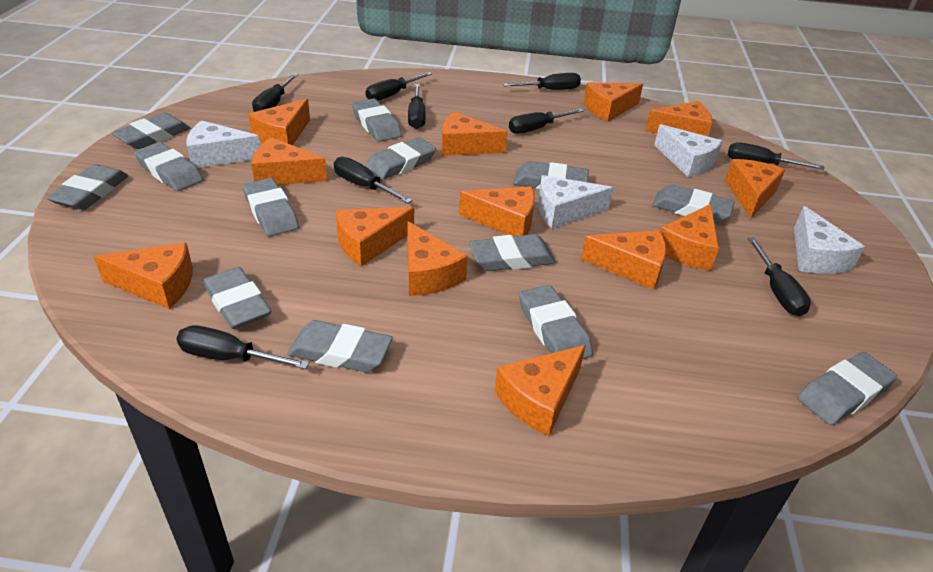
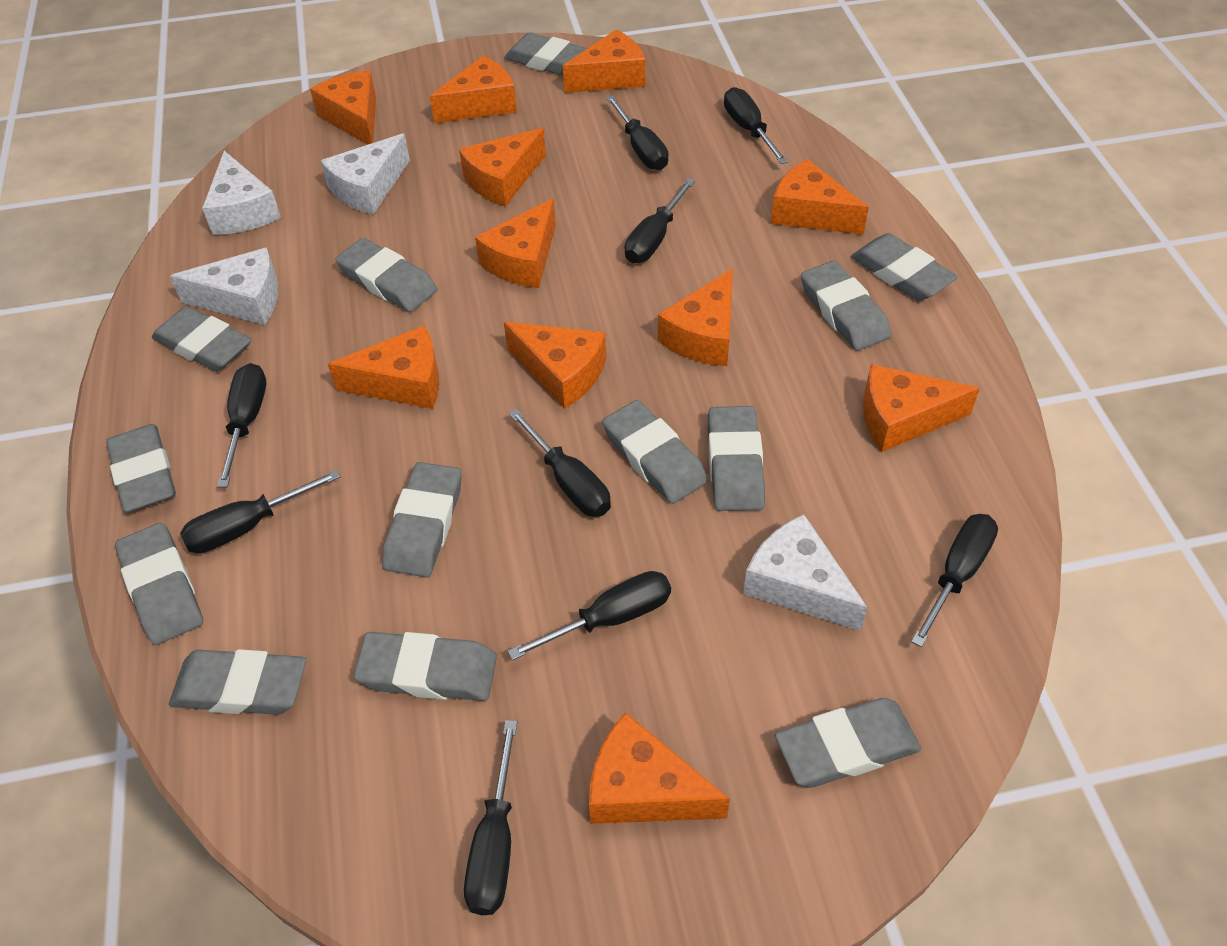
orange cheese: 13 -> 11

